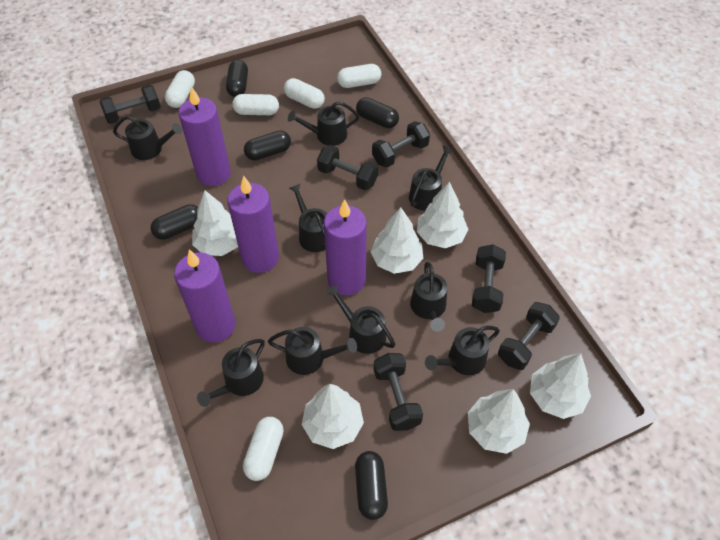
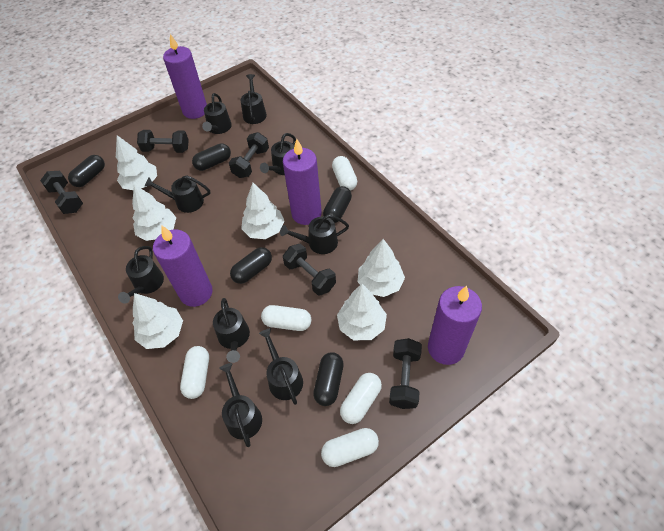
black dumbbell: 6 -> 5

